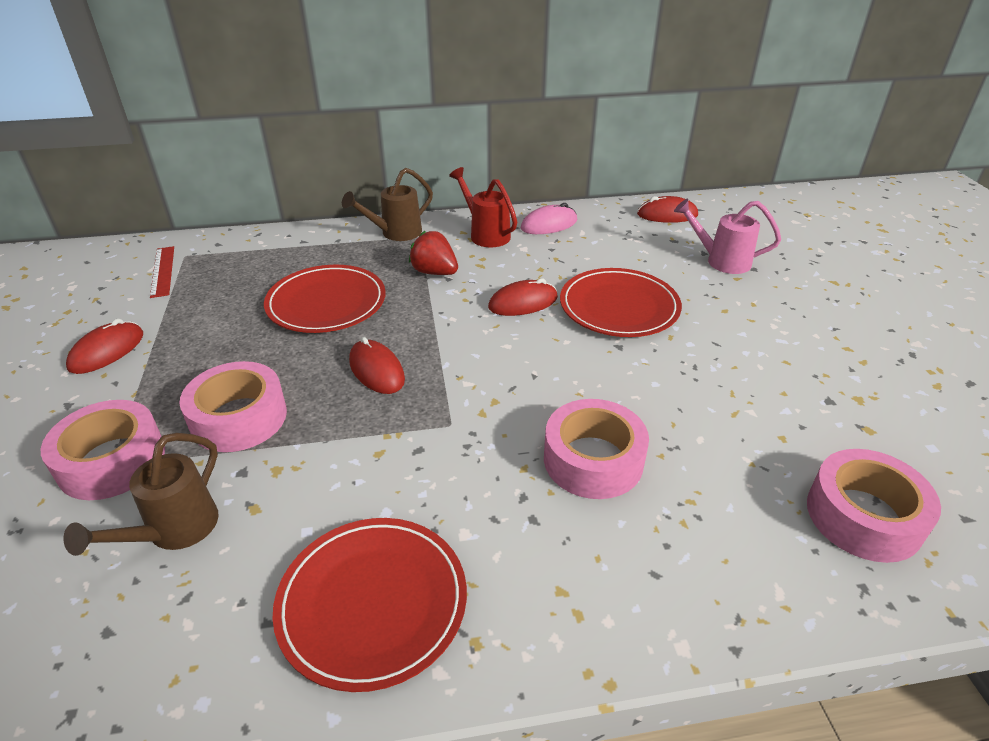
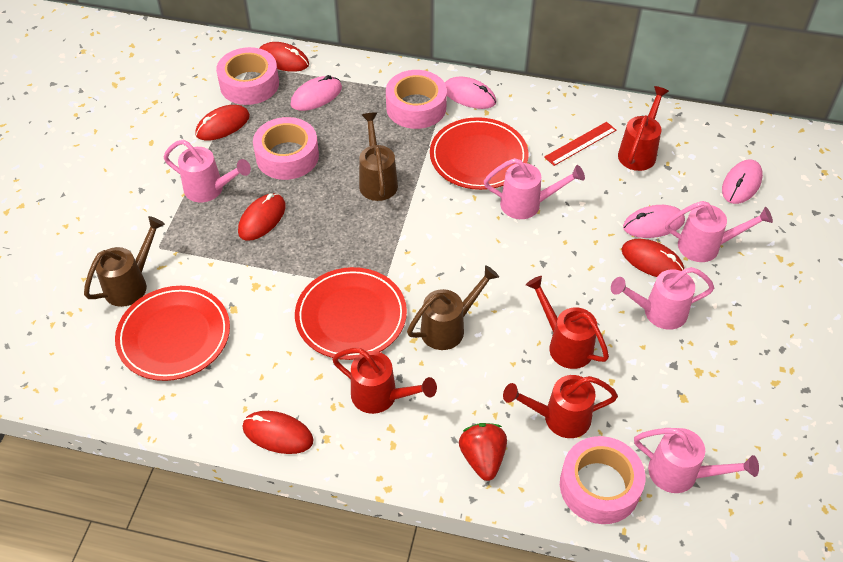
brown watering can: 2 -> 3
pink mouse: 1 -> 4
pink watering can: 1 -> 5
red mouse: 4 -> 5
red watering can: 1 -> 4

